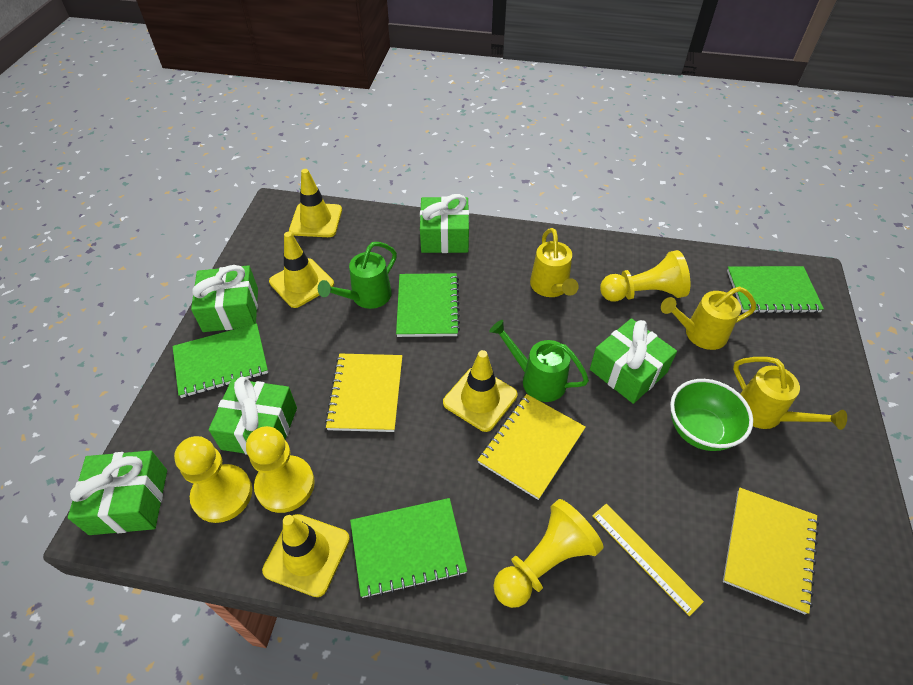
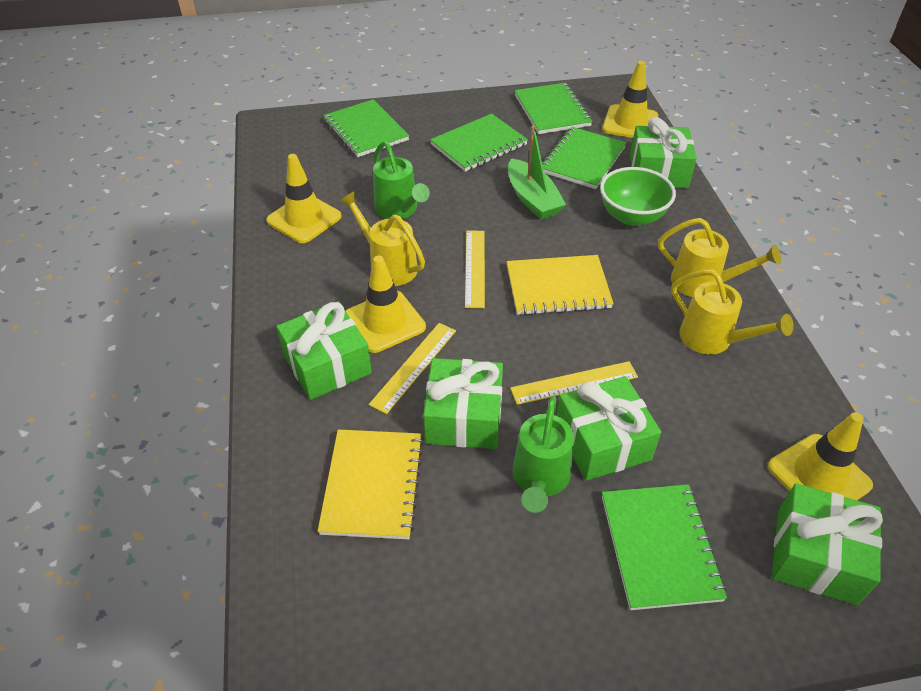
green boat: 0 -> 1
green notebook: 4 -> 5
yellow notebook: 3 -> 2
yellow pawn: 4 -> 0
yellow ruler: 1 -> 3

